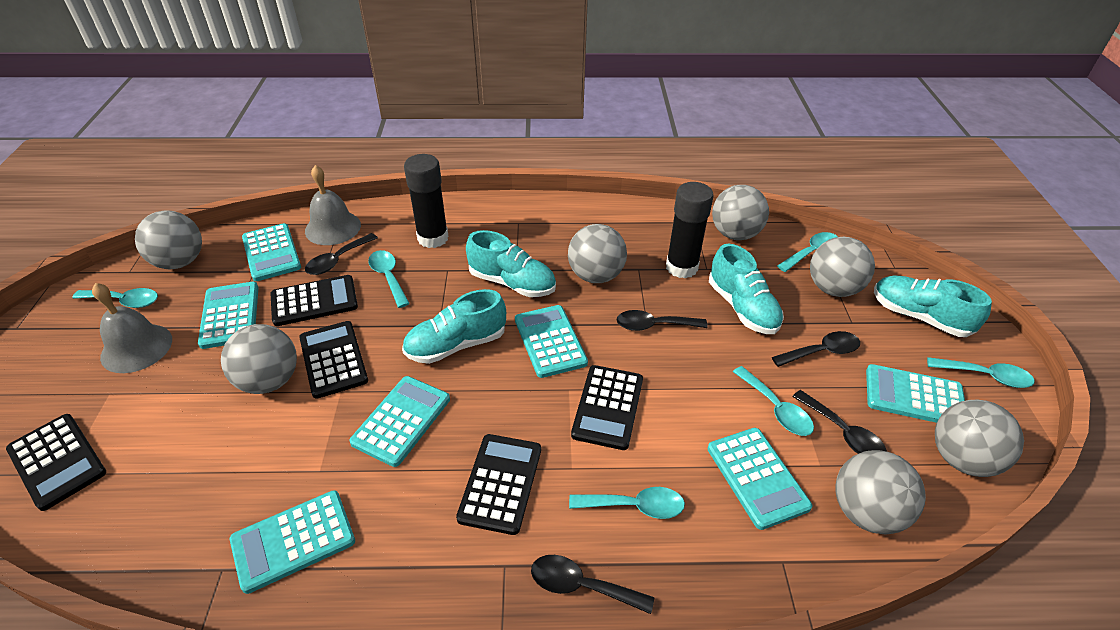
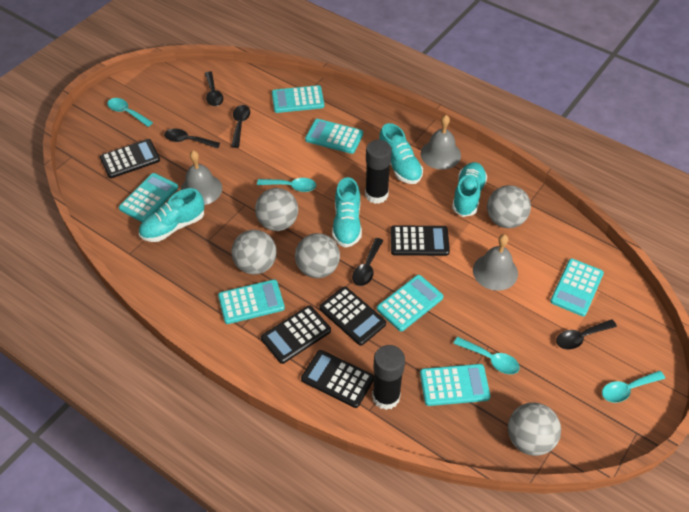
grey ball: 7 -> 5
grey bell: 2 -> 3
turquoise spoon: 6 -> 4

